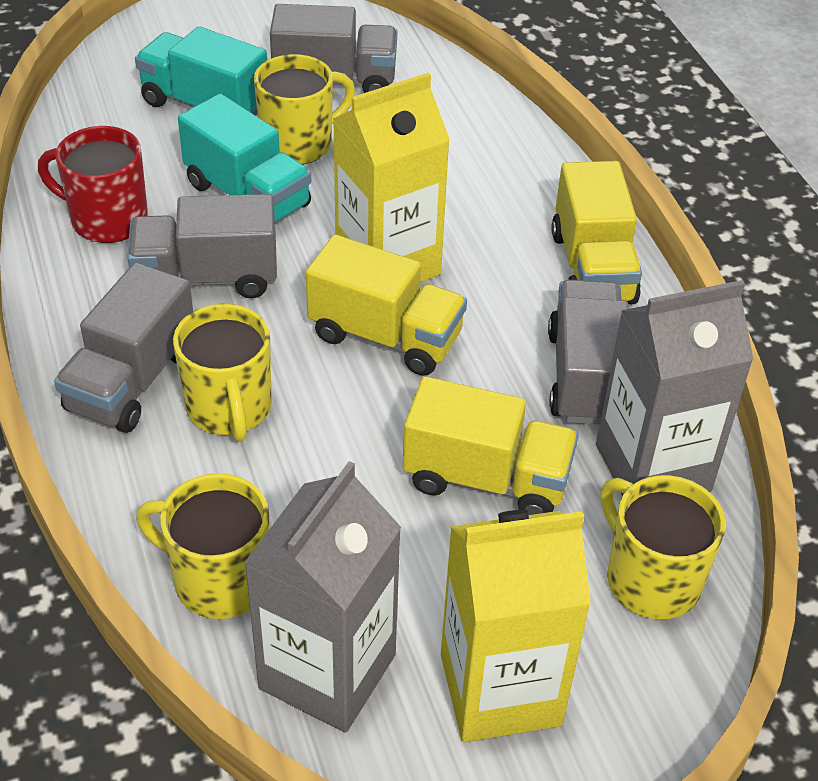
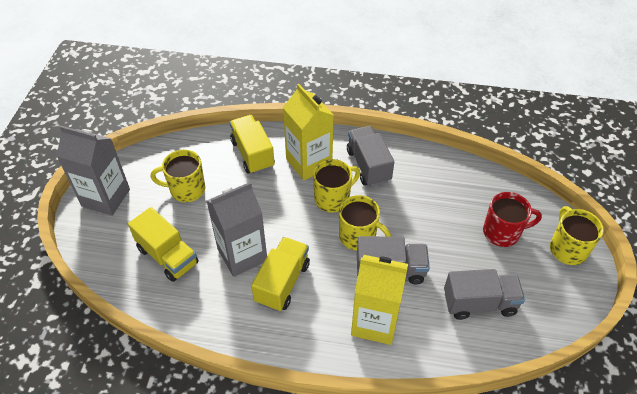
grey truck: 4 -> 3
turquoise truck: 2 -> 0

